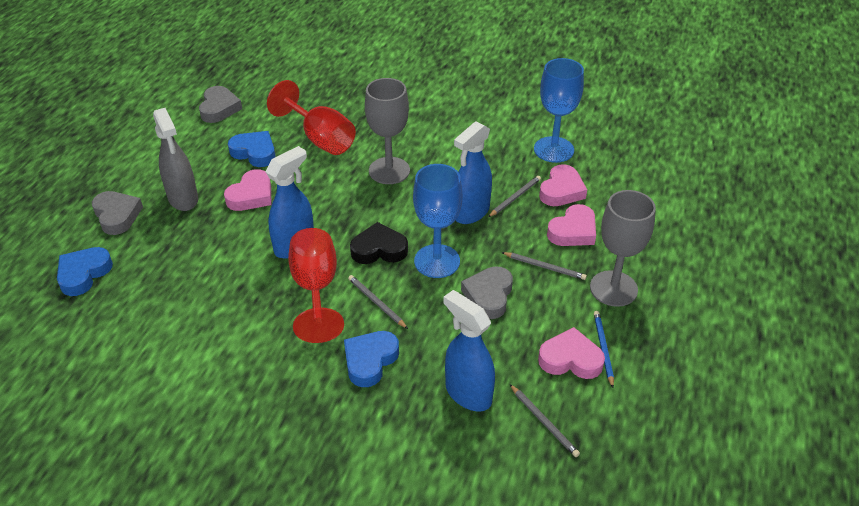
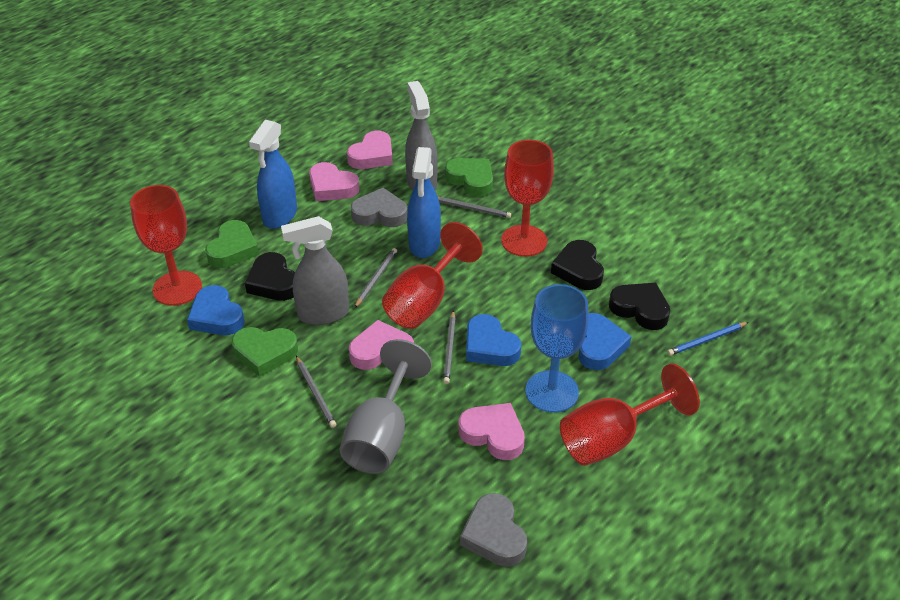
black heart: 1 -> 3
blue goblet: 2 -> 1
blue spray bottle: 3 -> 2
green heart: 0 -> 3
grey goblet: 2 -> 1
grey heart: 3 -> 2
grey spray bottle: 1 -> 2
red goblet: 2 -> 4

